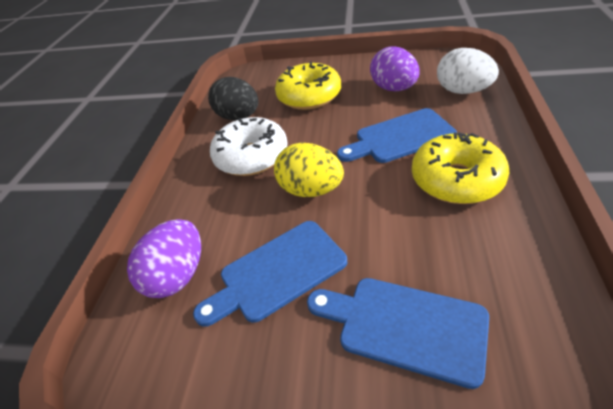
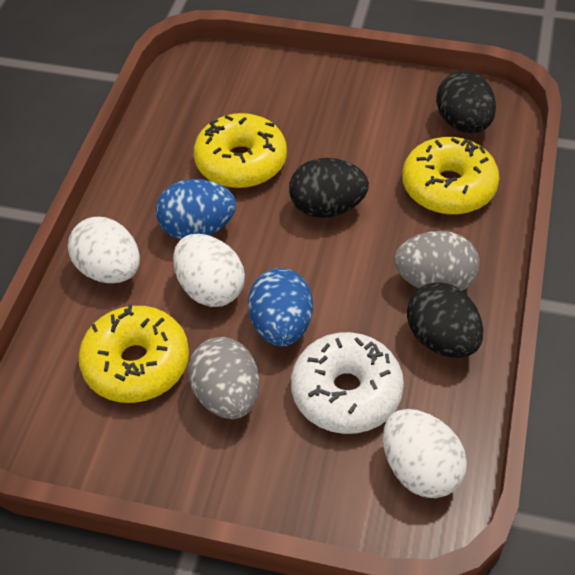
black egg: 1 -> 3
blue cutting board: 3 -> 0
blue egg: 0 -> 2
grey egg: 0 -> 2
purple egg: 2 -> 0
white egg: 1 -> 3
yellow donut: 2 -> 3
yellow egg: 1 -> 0

